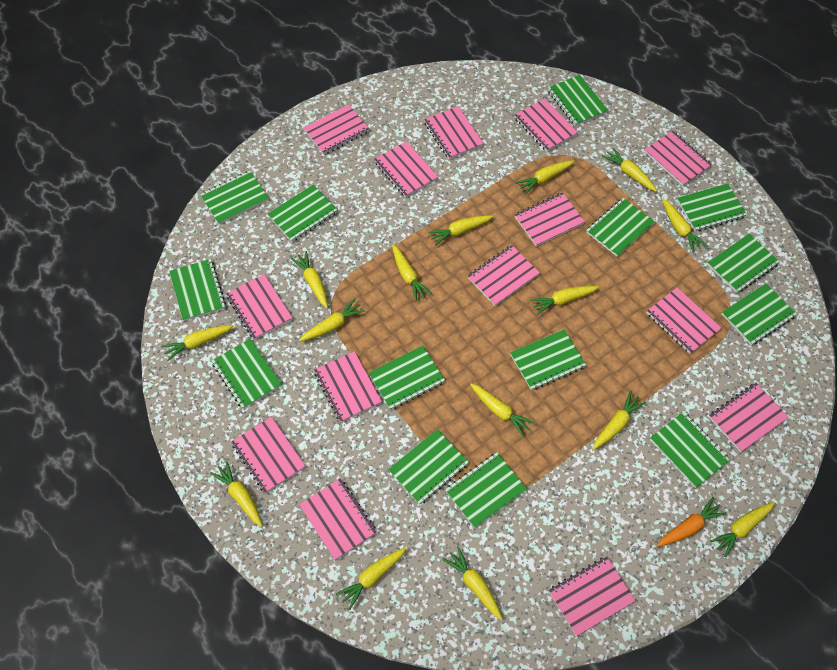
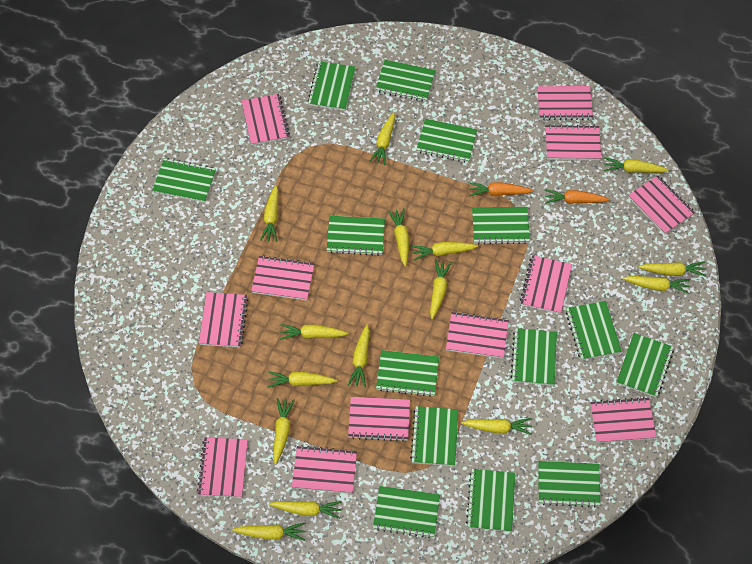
orange carrot: 1 -> 2
pink notebook: 14 -> 12

